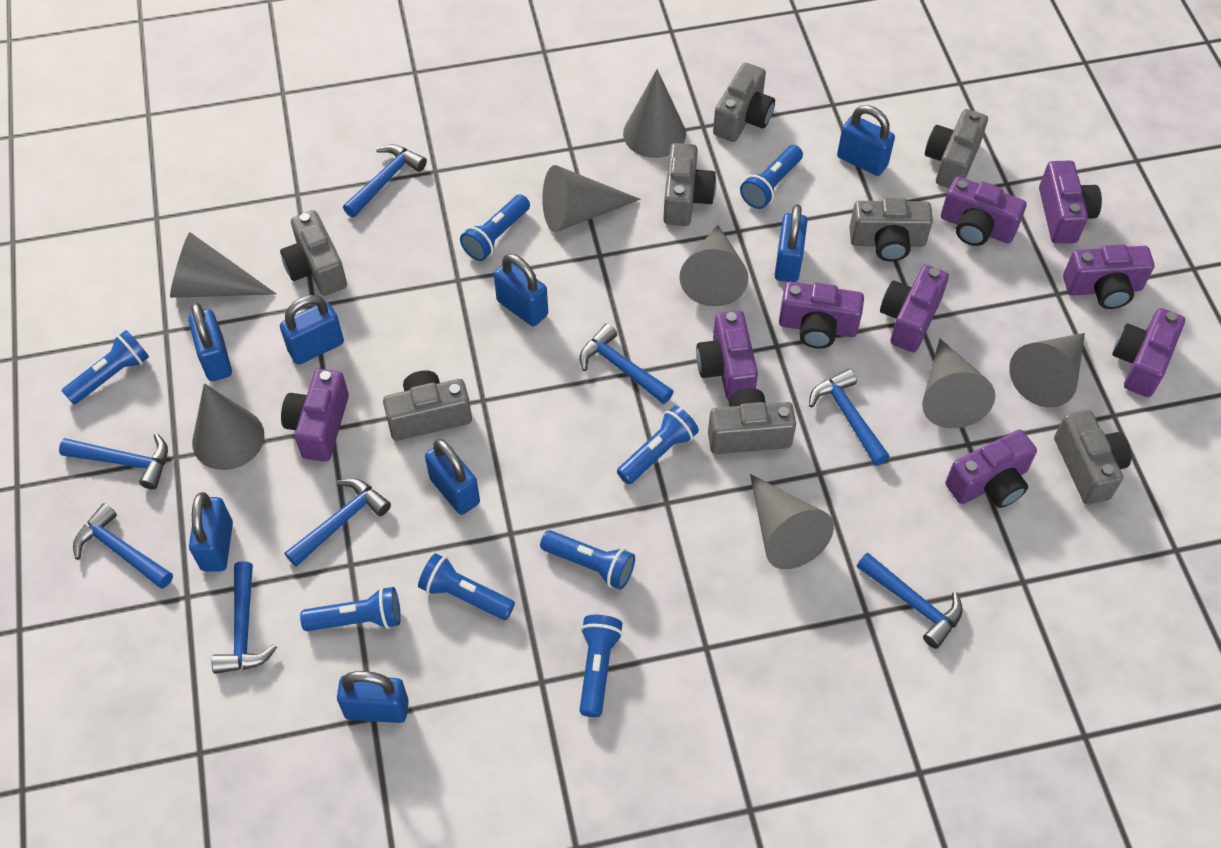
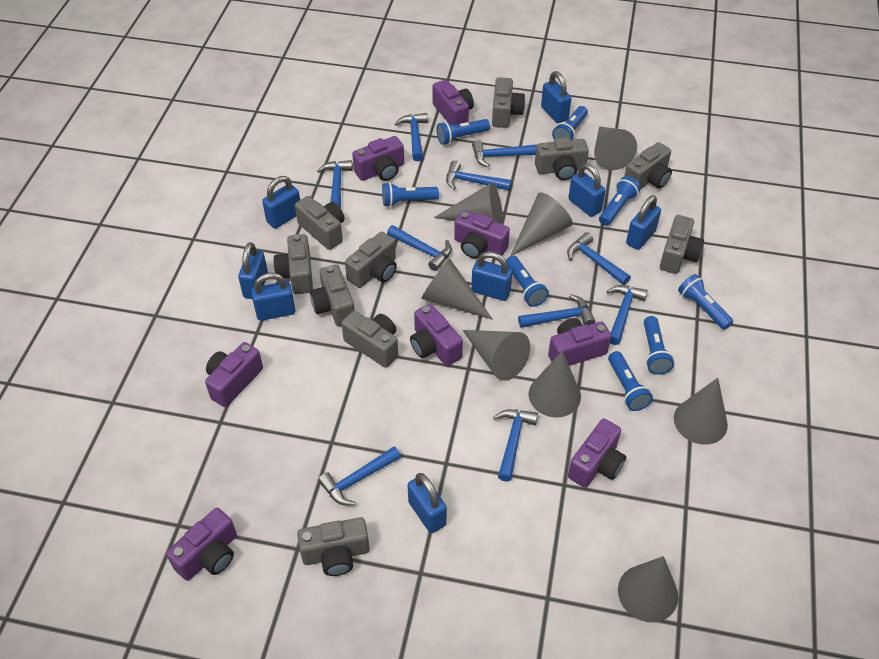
blue hammer: 8 -> 10
grey camera: 8 -> 10
purple camera: 9 -> 8

